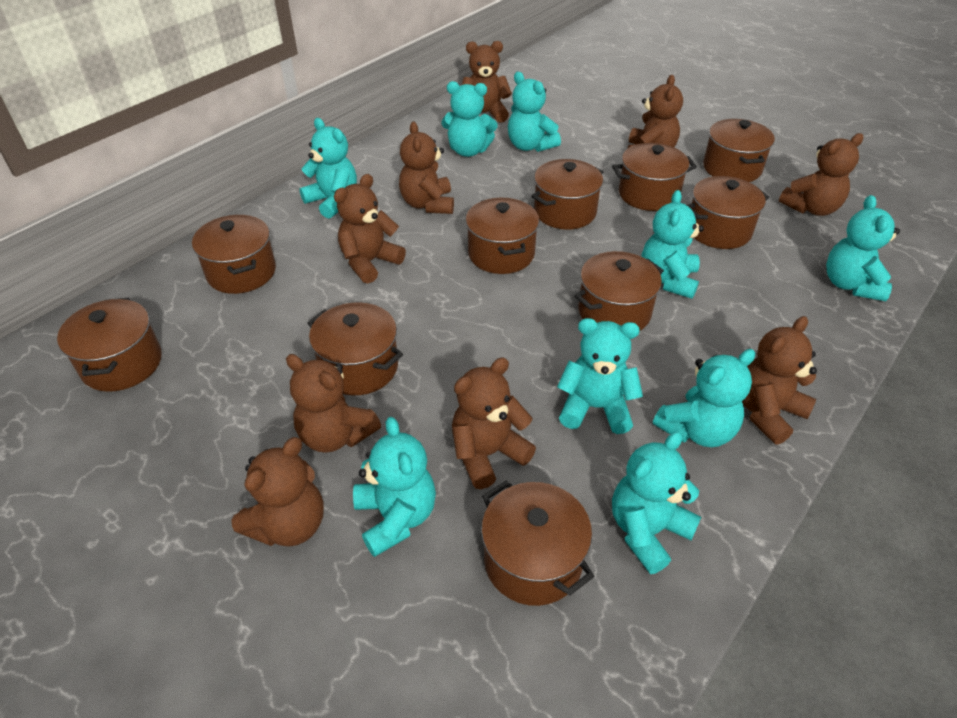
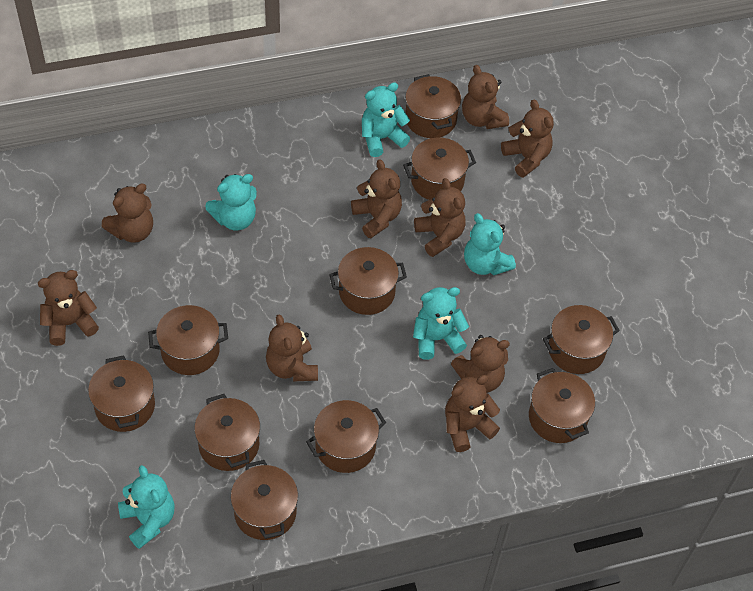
turquoise teddy bear: 9 -> 5

